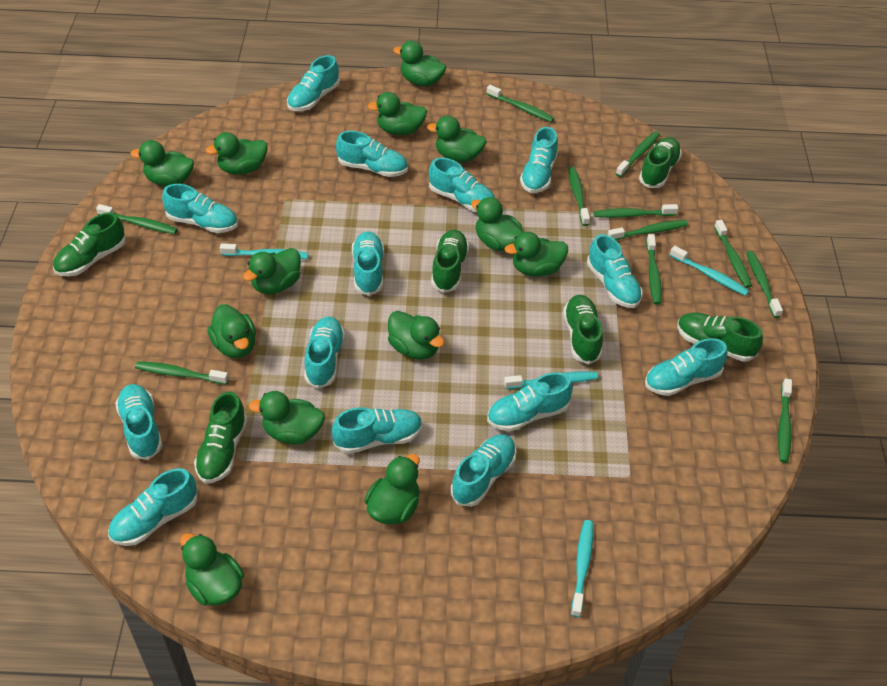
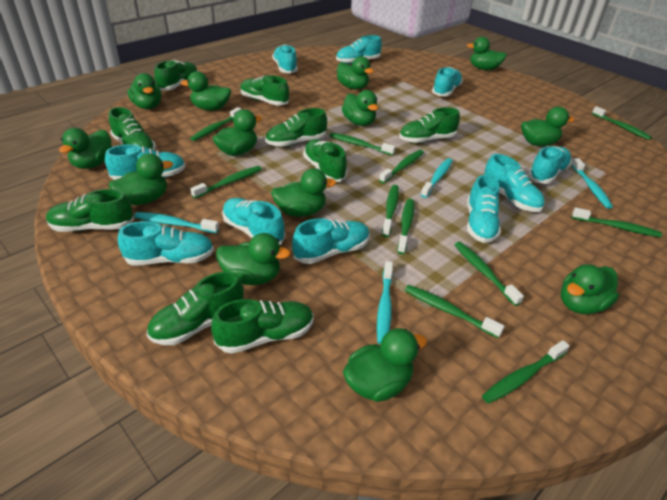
green shoe: 6 -> 9
turquoise shoe: 14 -> 10

